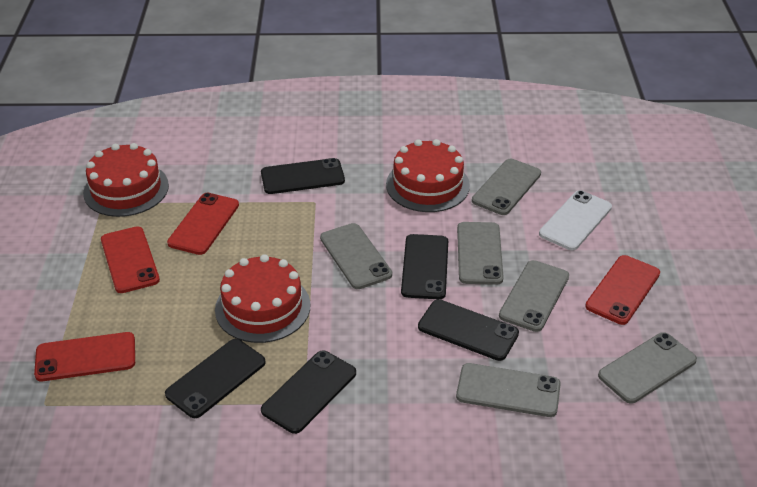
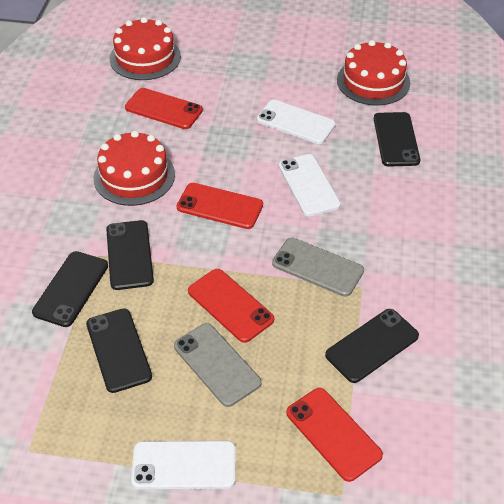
grey phone: 6 -> 2
white phone: 1 -> 3

